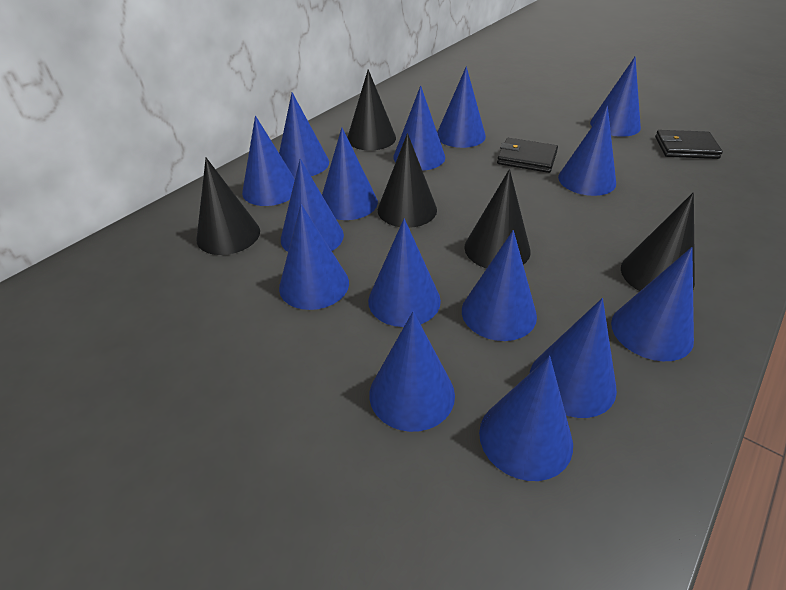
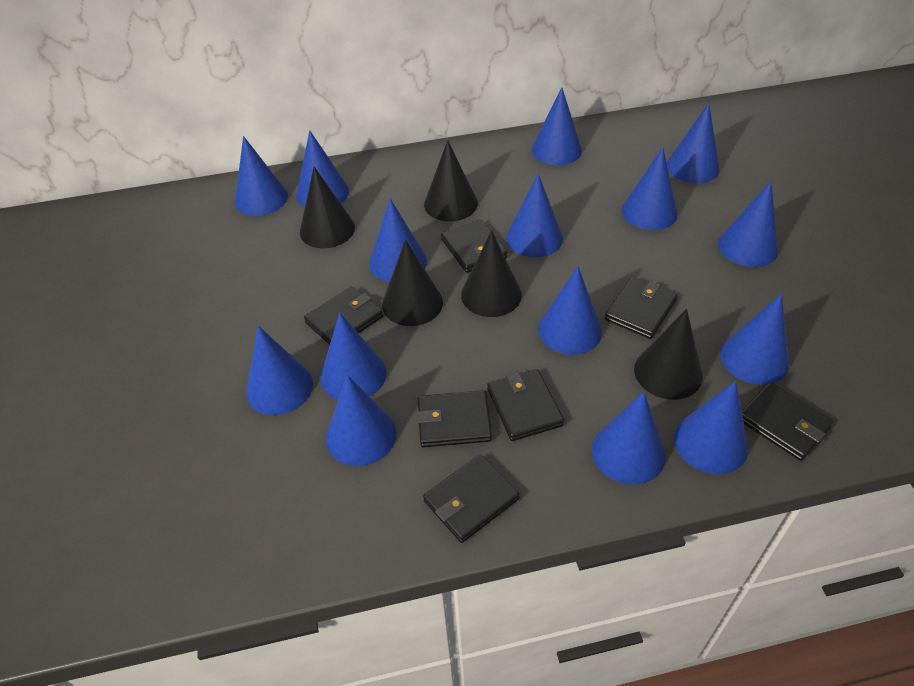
black wallet: 2 -> 7

